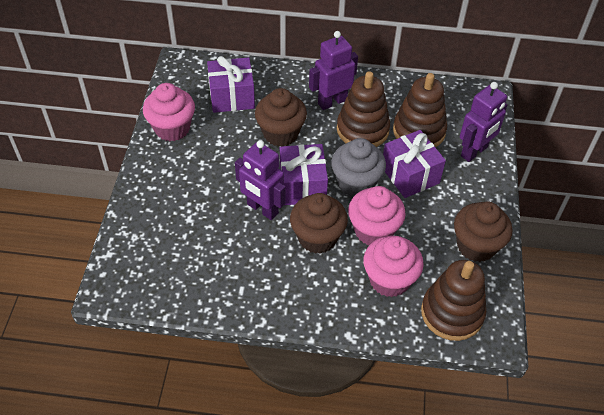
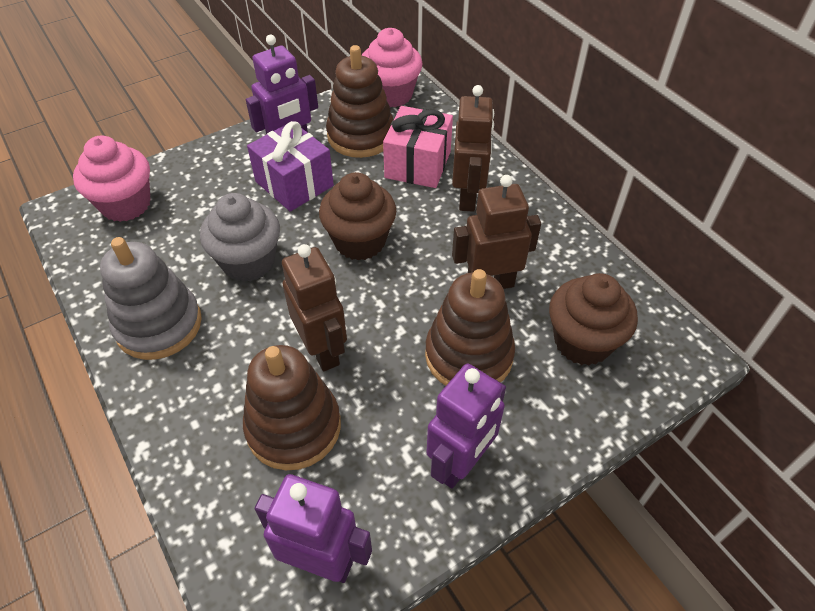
brown cupcake: 3 -> 2
brown robot: 0 -> 3
grey stacking toy: 0 -> 1
pink cupcake: 3 -> 2
pink gift: 0 -> 1
purple gift: 3 -> 1

